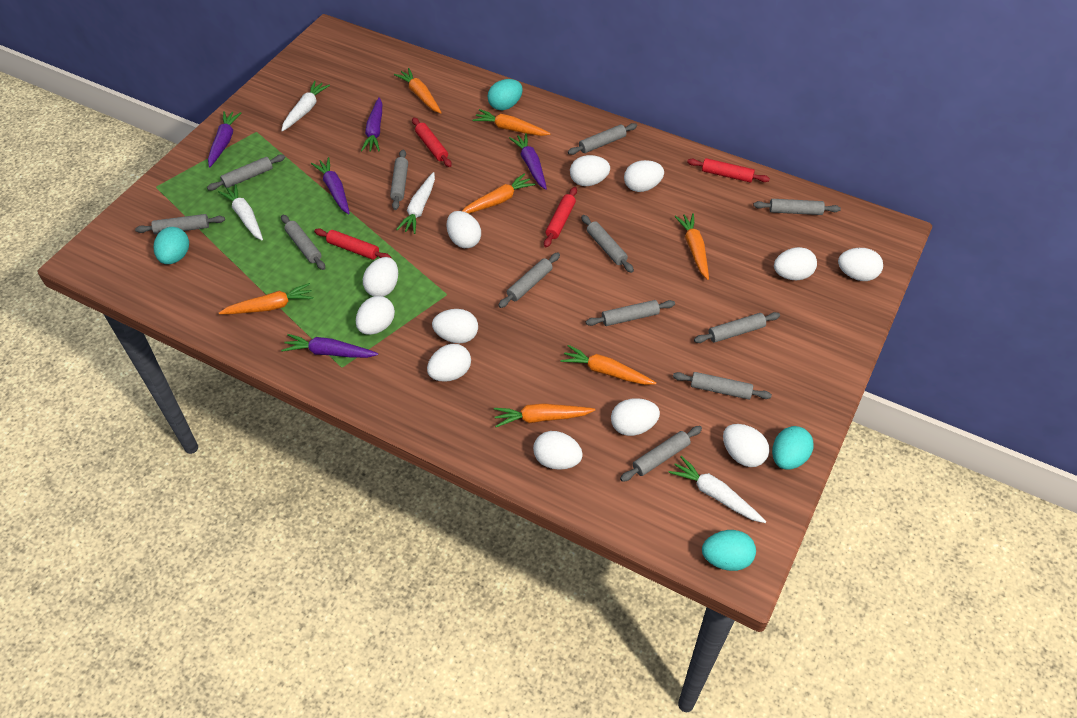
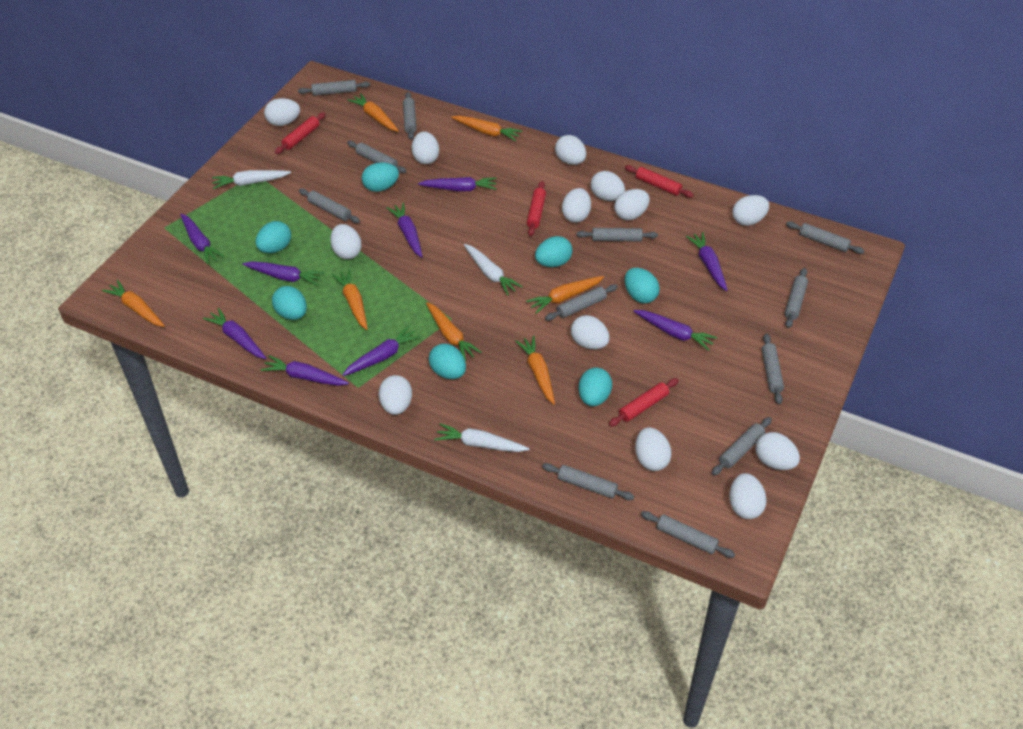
purple carrot: 5 -> 9
turquoise egg: 4 -> 7
white carrot: 4 -> 3
white egg: 12 -> 13

